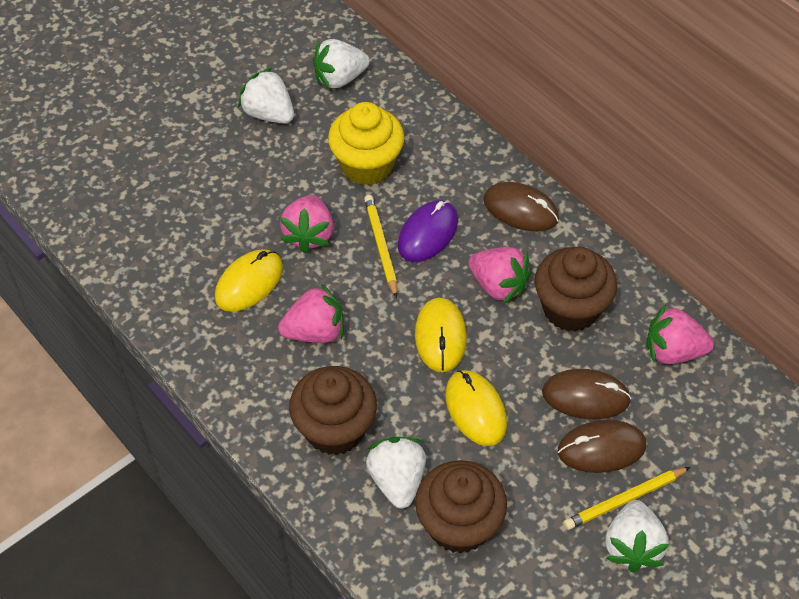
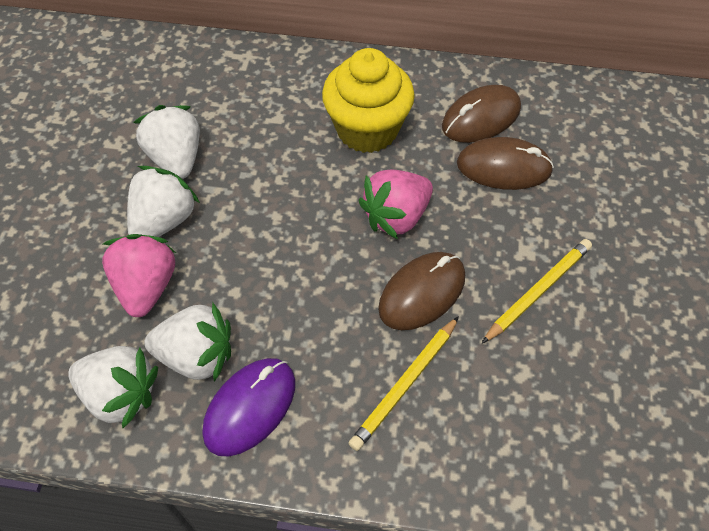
brown cupcake: 3 -> 0
pink strawberry: 4 -> 2
yellow mouse: 3 -> 0

